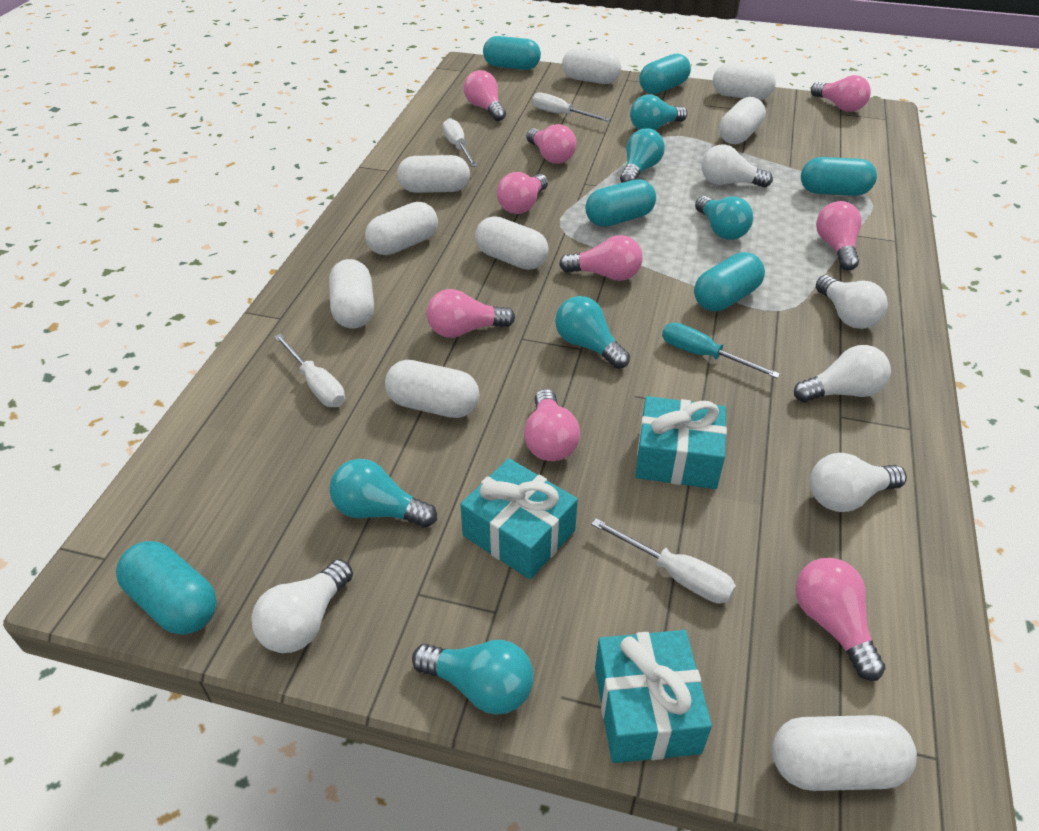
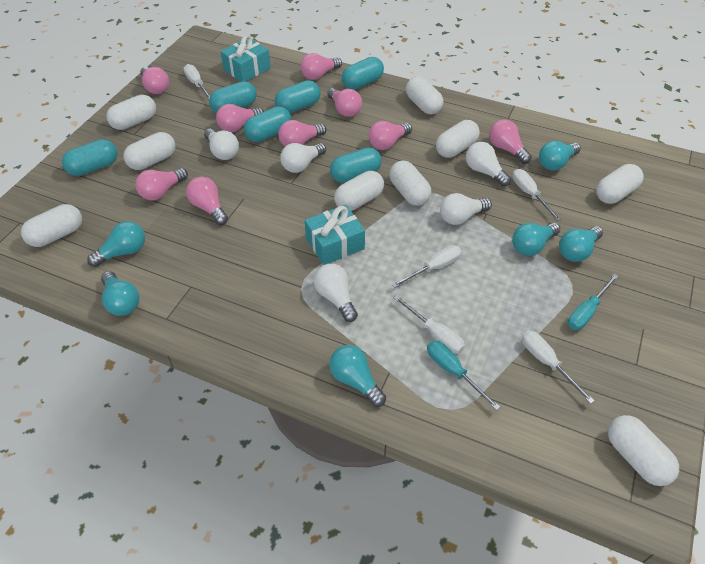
turquoise gift: 3 -> 2
turquoise screwdriver: 1 -> 2
white screwdriver: 4 -> 5

